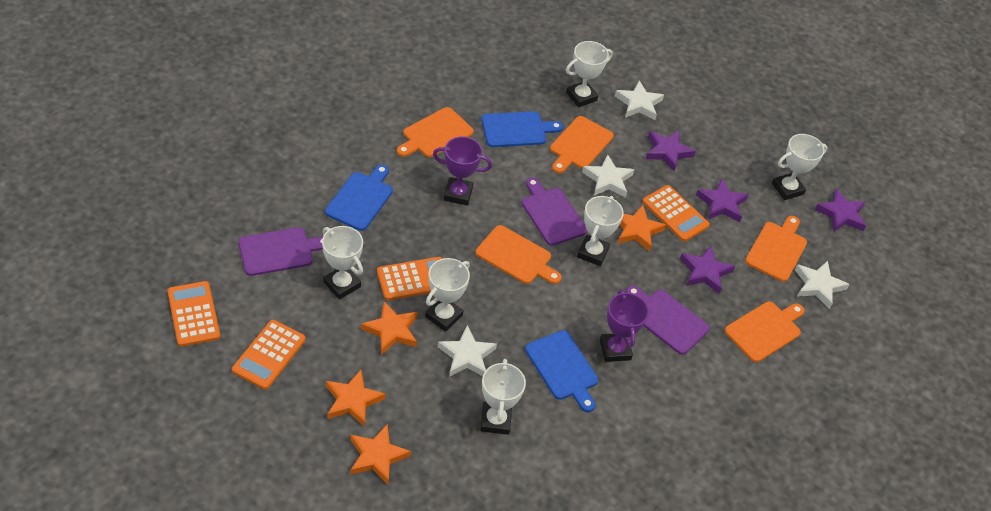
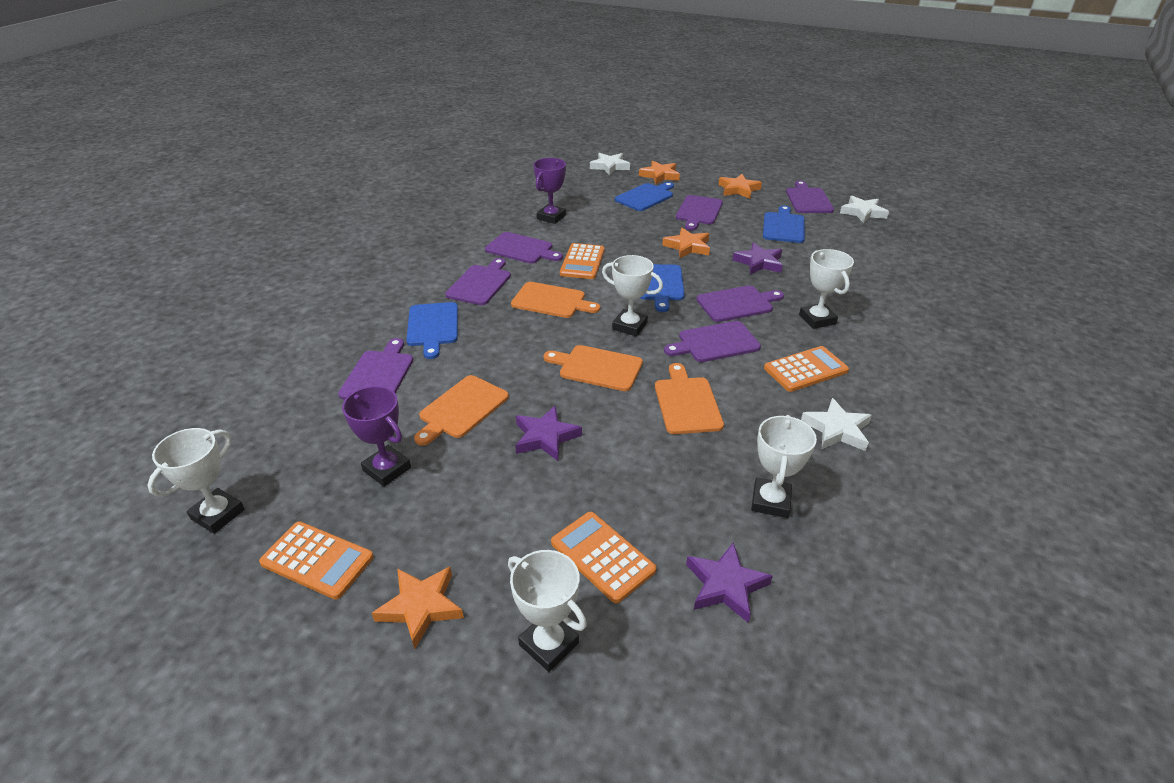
blue cutting board: 3 -> 4
orange cutting board: 5 -> 4
purple cutting board: 3 -> 7
purple star: 4 -> 3
white star: 4 -> 3
white trophy: 6 -> 5

